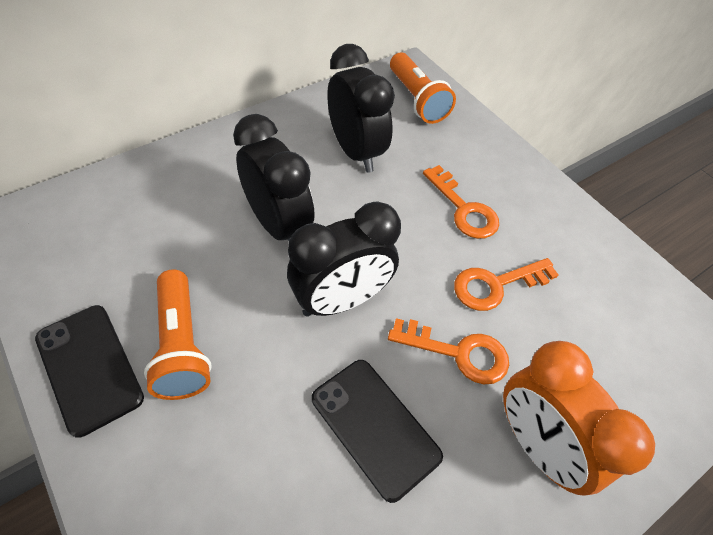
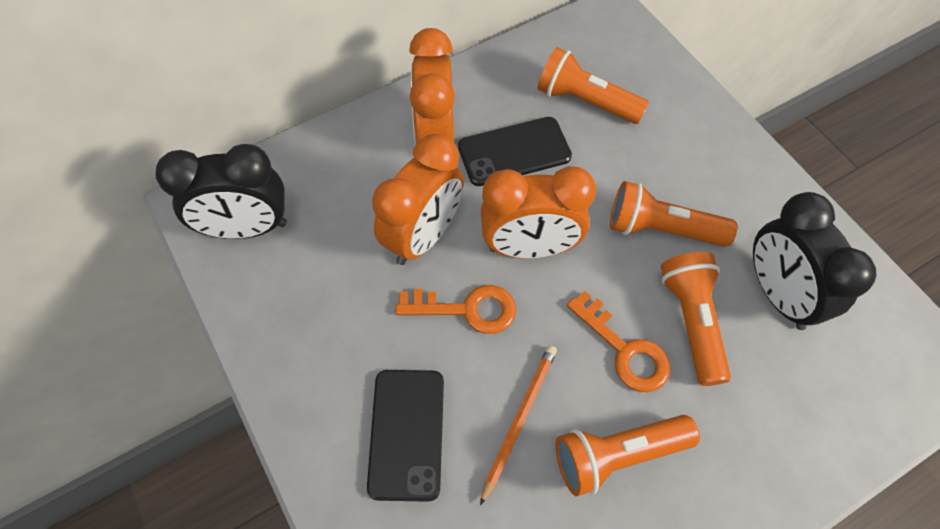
black clock: 3 -> 2
orange clock: 1 -> 3
orange flashlight: 2 -> 4
orange key: 3 -> 2
orange pencil: 0 -> 1

